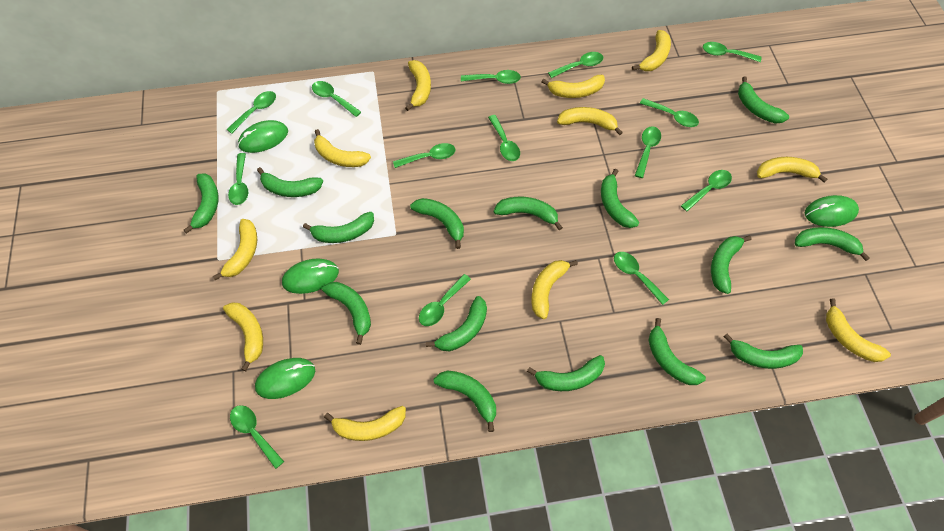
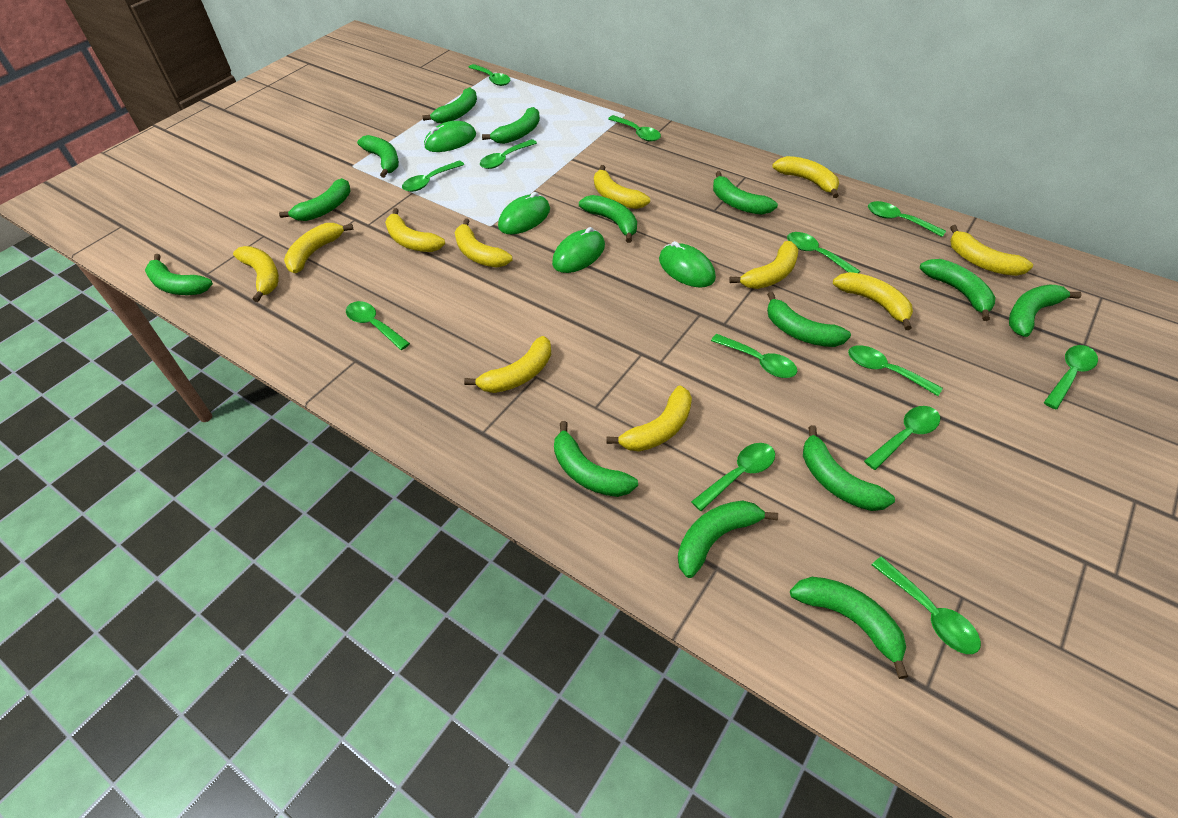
green banana: 15 -> 14
green spoon: 14 -> 13

